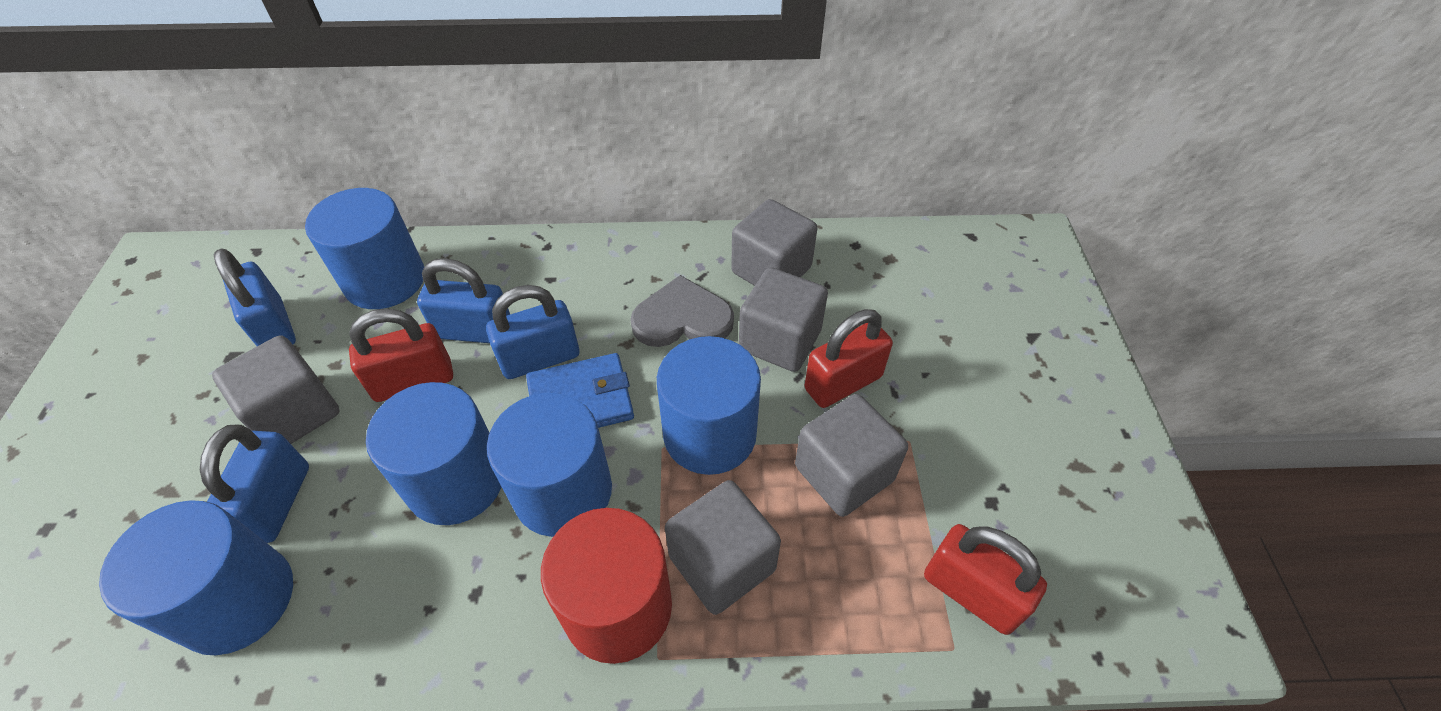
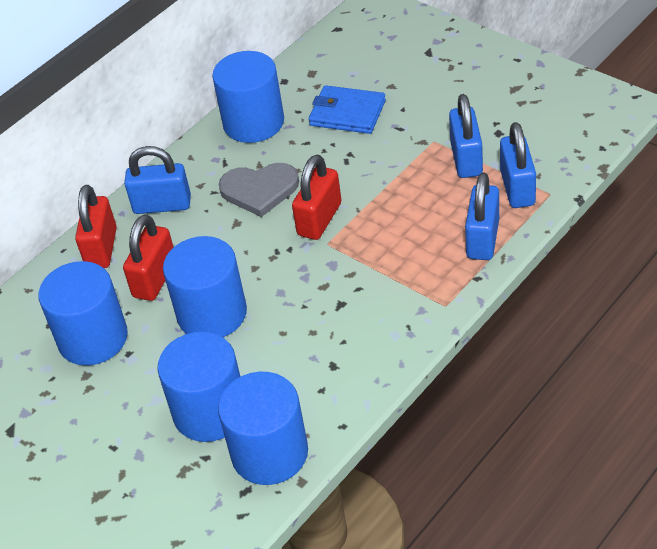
grey cube: 5 -> 0
red cylinder: 1 -> 0

